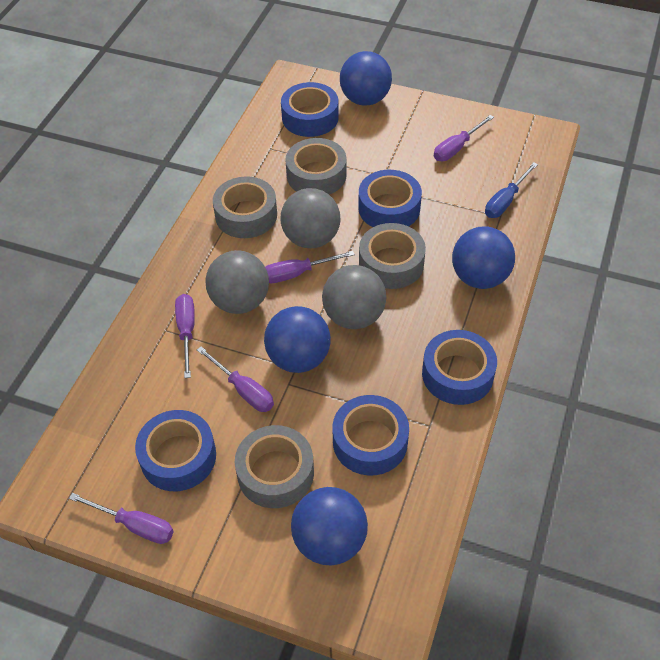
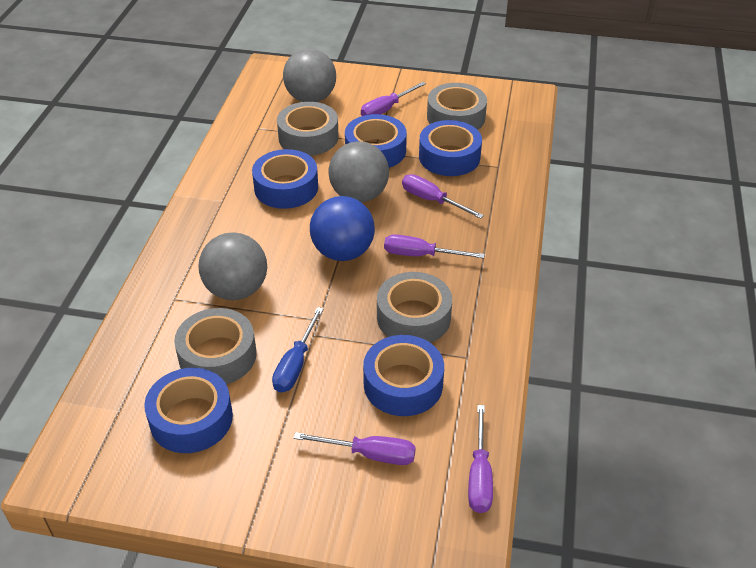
blue ball: 4 -> 1

